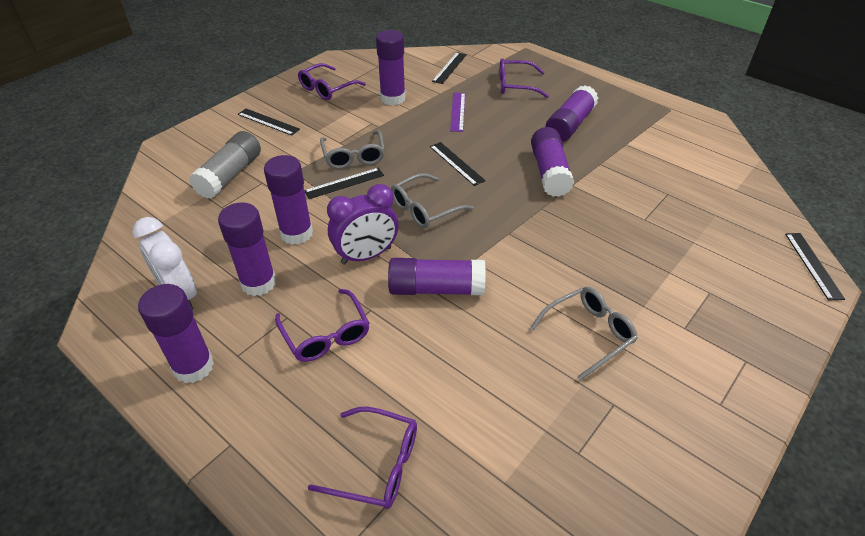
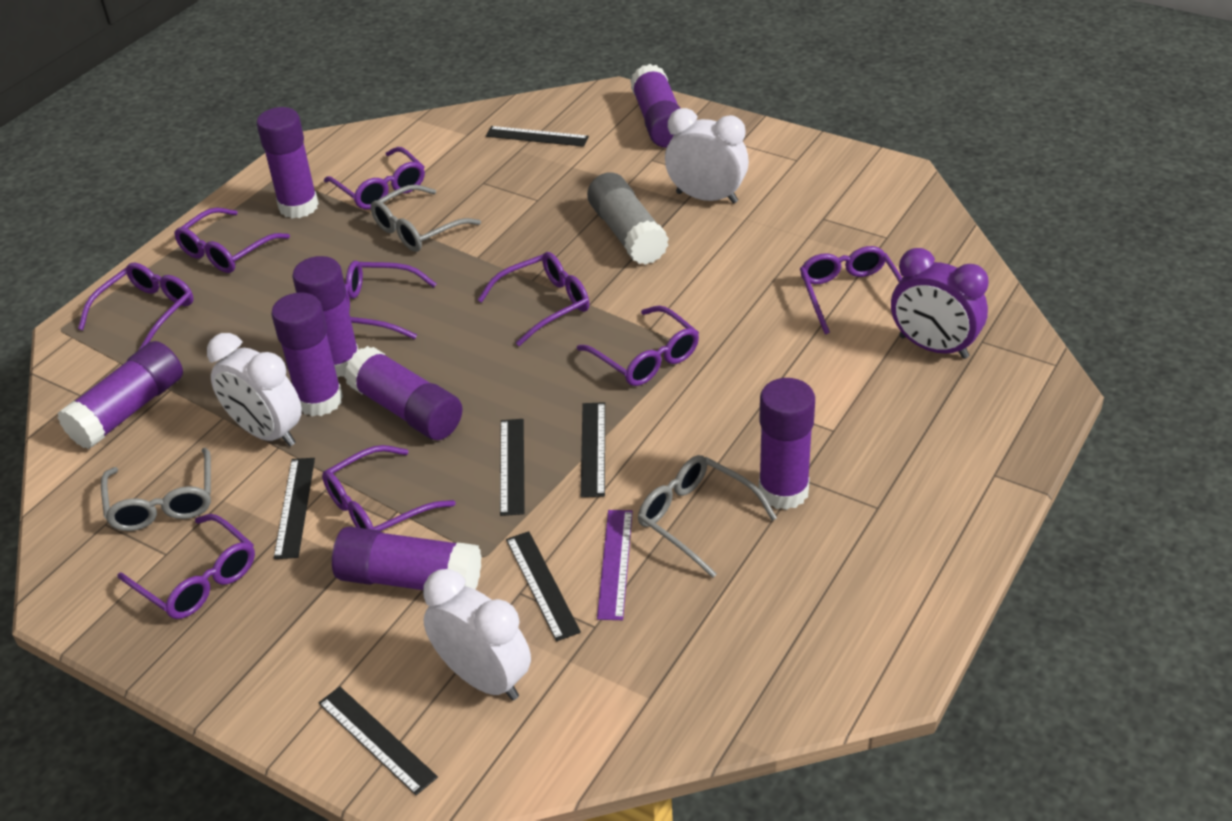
black ruler: 5 -> 6
purple glasses: 4 -> 9
purple glue stick: 7 -> 8
white clock: 1 -> 3

